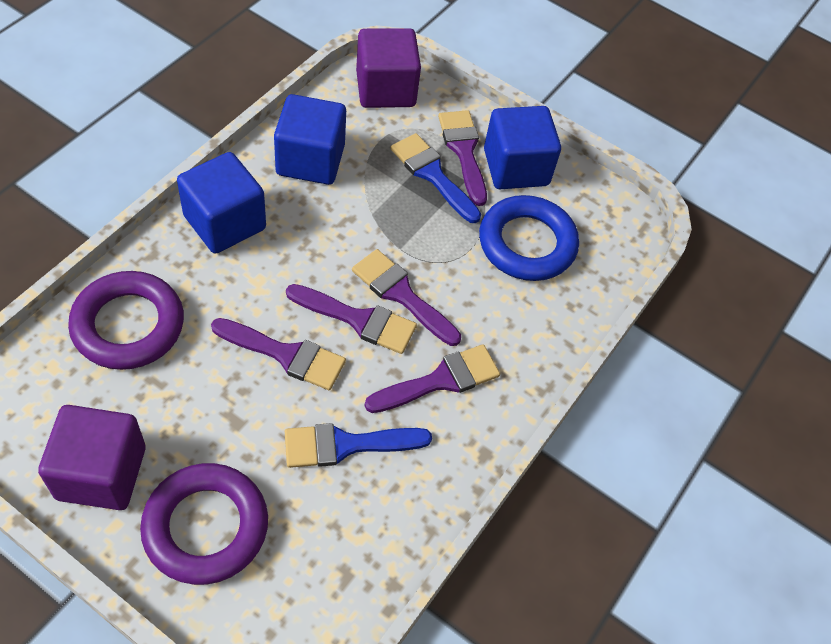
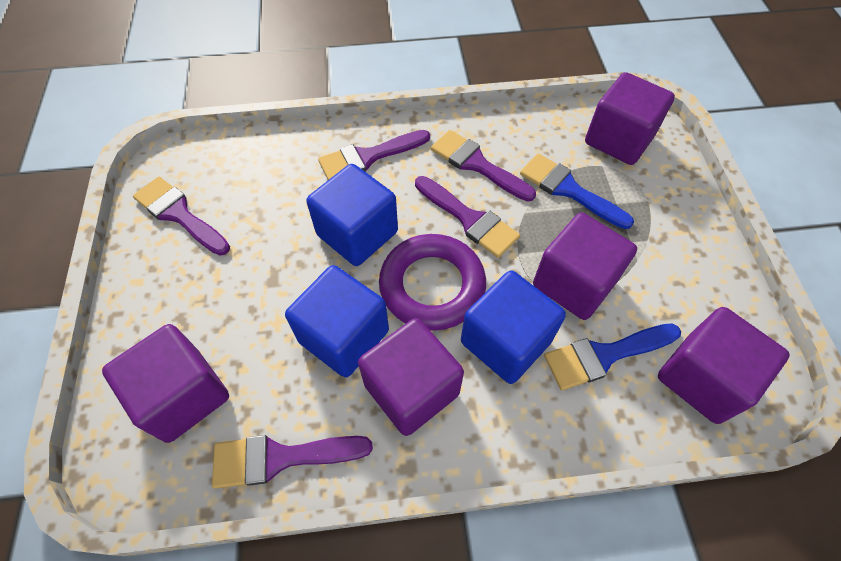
blue ring: 1 -> 0
purple cube: 2 -> 5
purple ring: 2 -> 1

